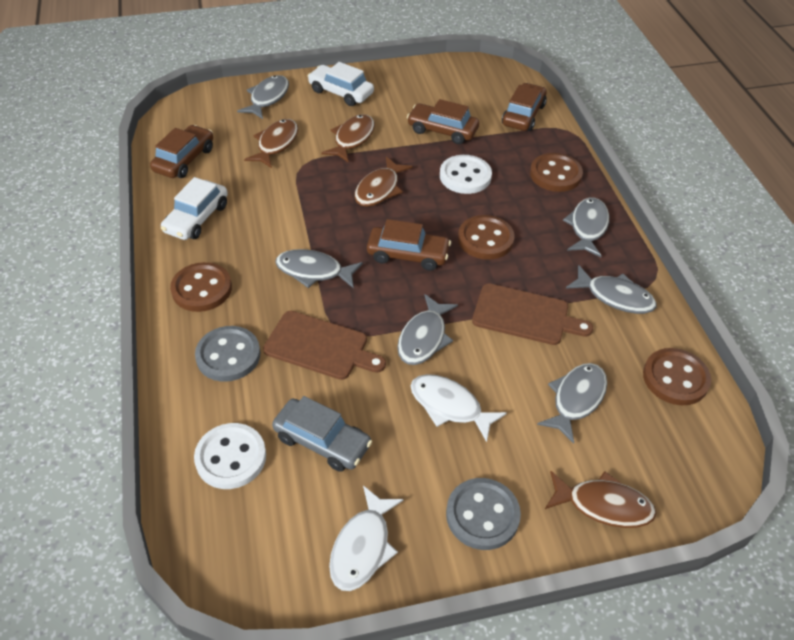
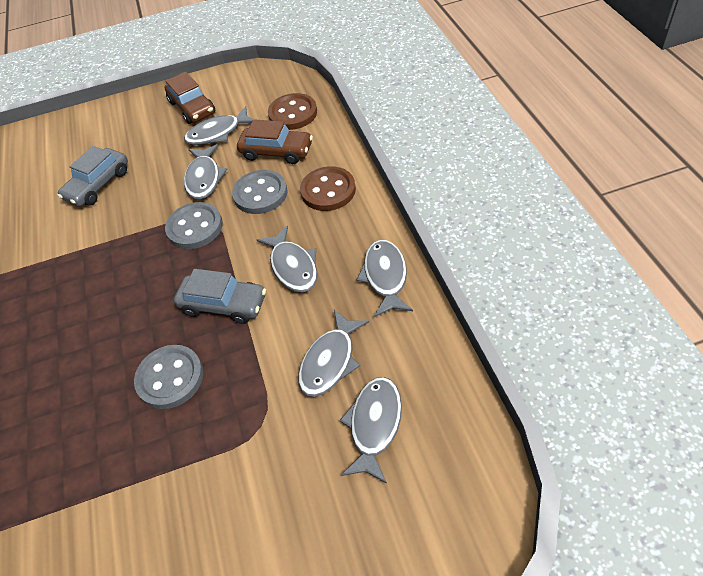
brown button: 4 -> 2
brown car: 4 -> 2
brown cutting board: 2 -> 0
brown fish: 4 -> 0
grey button: 2 -> 3
grey car: 1 -> 2
white button: 2 -> 0
white car: 2 -> 0
white fish: 2 -> 0

